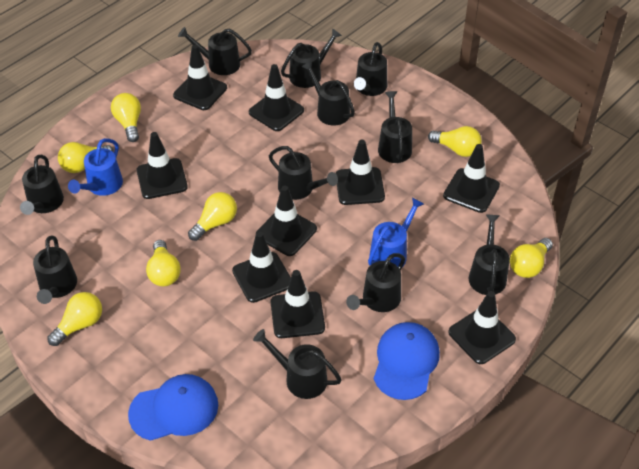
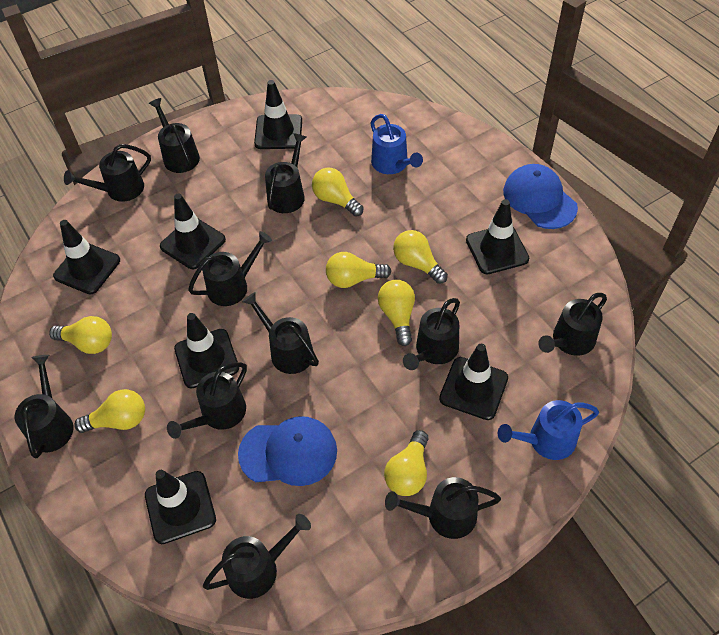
black traffic cone: 9 -> 7

